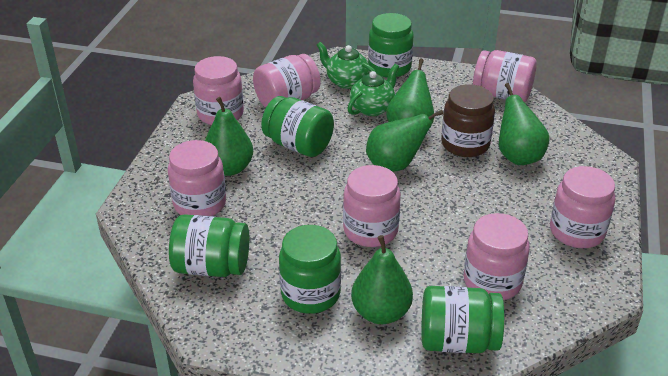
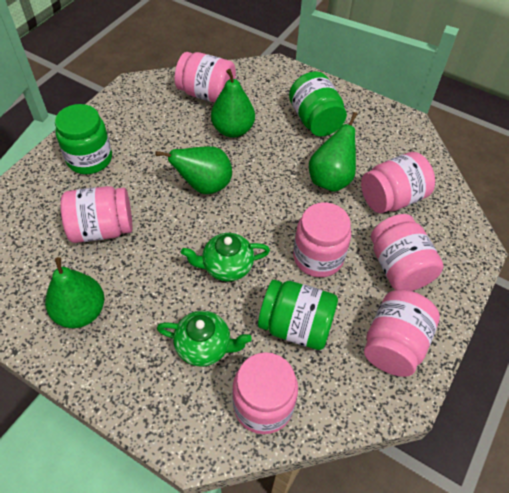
brown jar: 1 -> 0
green jar: 5 -> 3
green pear: 5 -> 4

